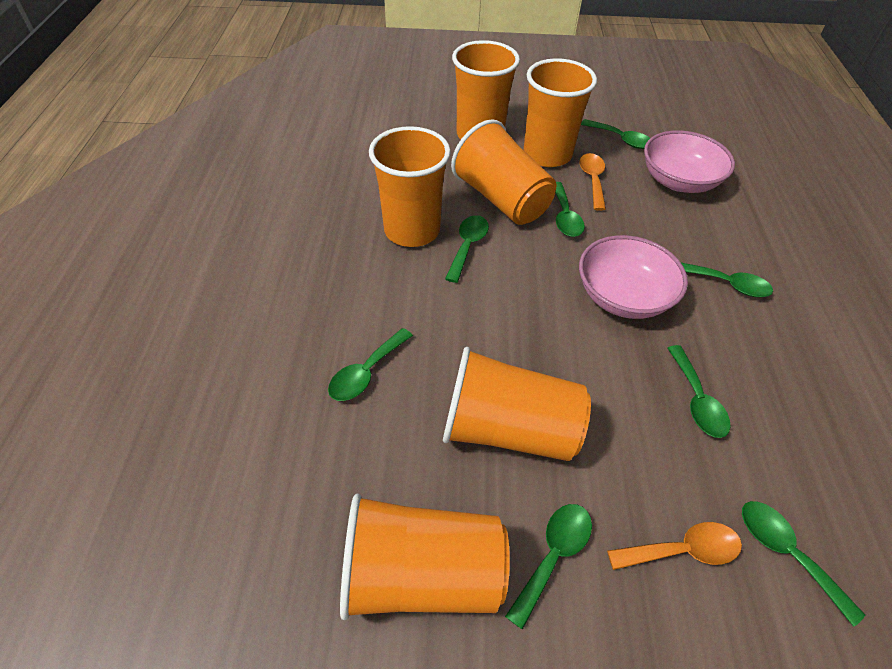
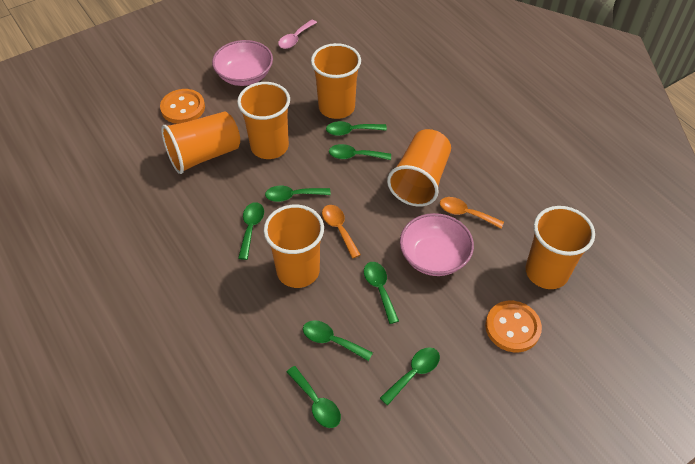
orange button: 0 -> 2
pink spoon: 0 -> 1

